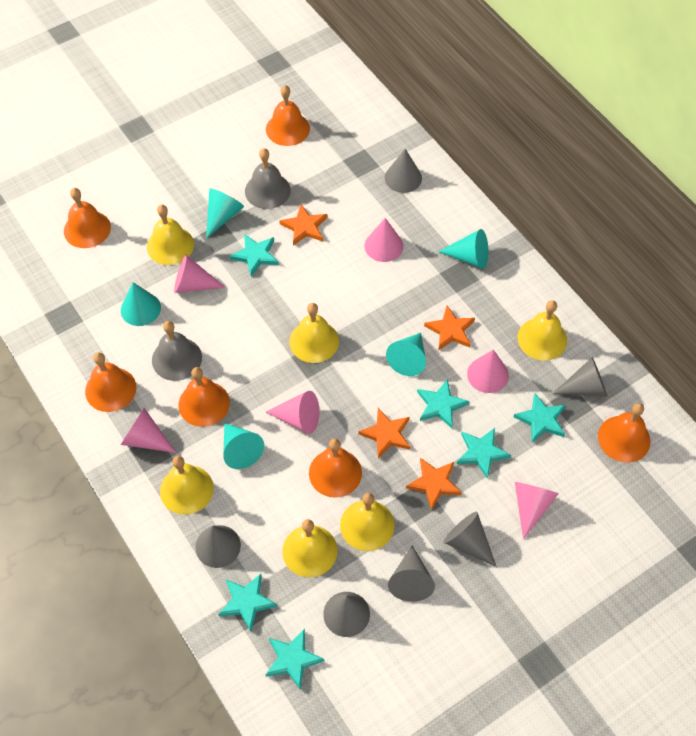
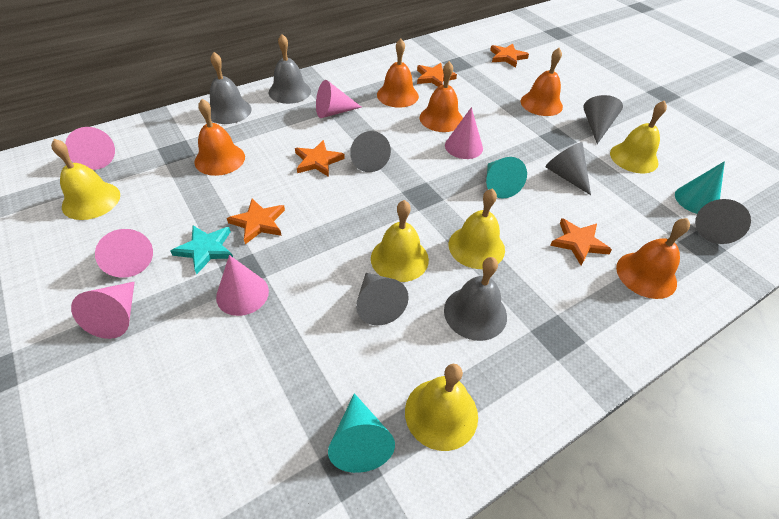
grey bell: 2 -> 3
grey cone: 6 -> 5
orange bell: 6 -> 5
orange star: 4 -> 5
turquoise cone: 5 -> 3
turquoise star: 6 -> 1
yellow bell: 6 -> 5

